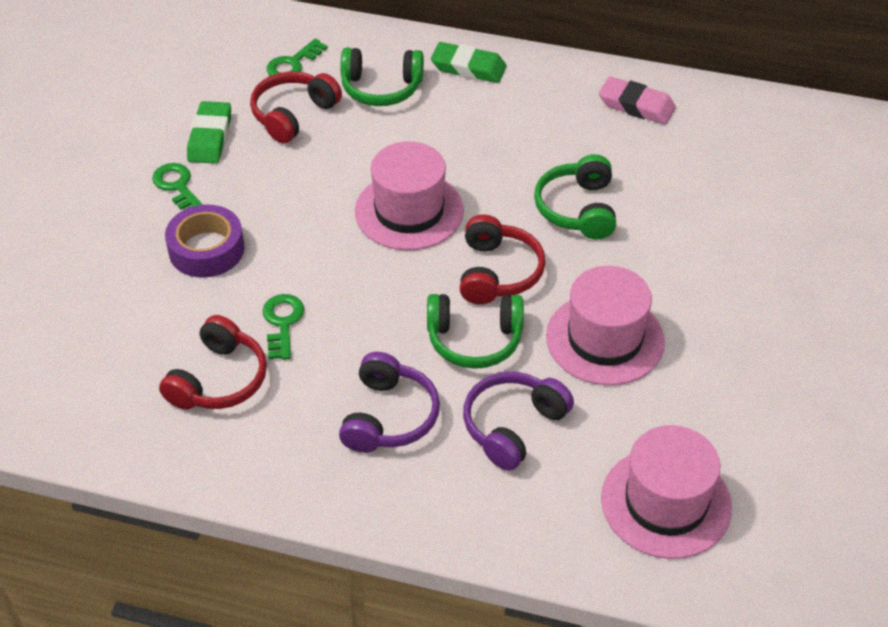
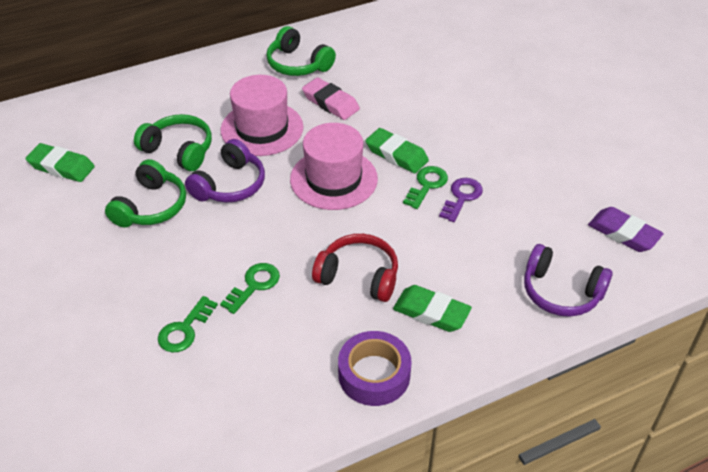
green eraser: 2 -> 3
pink hat: 3 -> 2
purple eraser: 0 -> 1
purple key: 0 -> 1
red headphones: 3 -> 1

